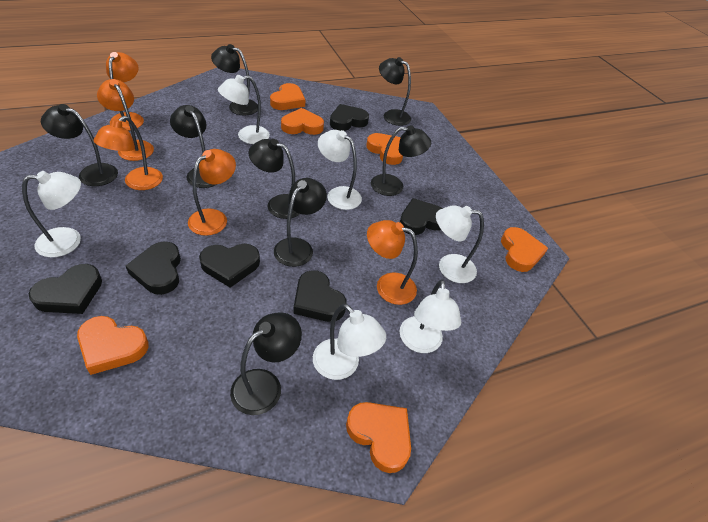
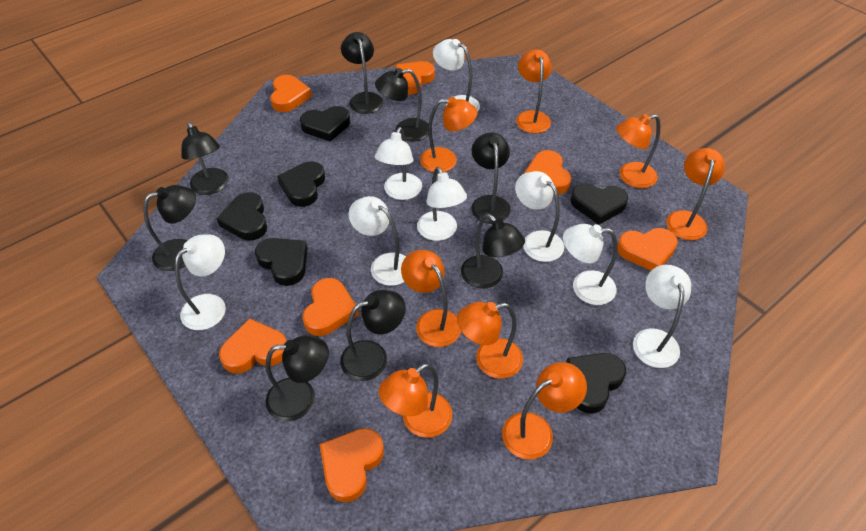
orange heart: 6 -> 7
orange lamp: 5 -> 8
white lamp: 6 -> 8

